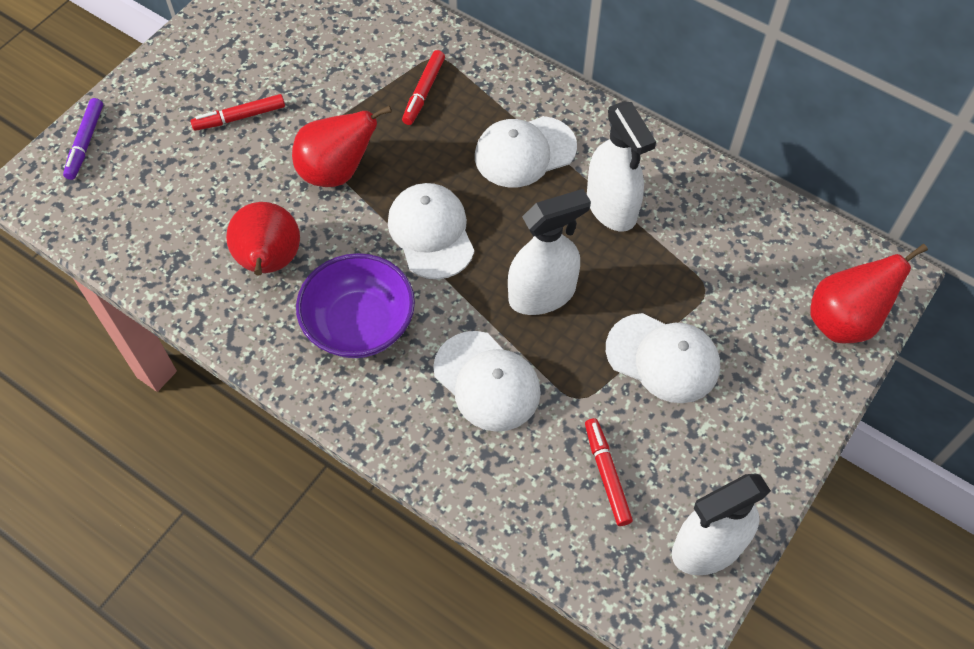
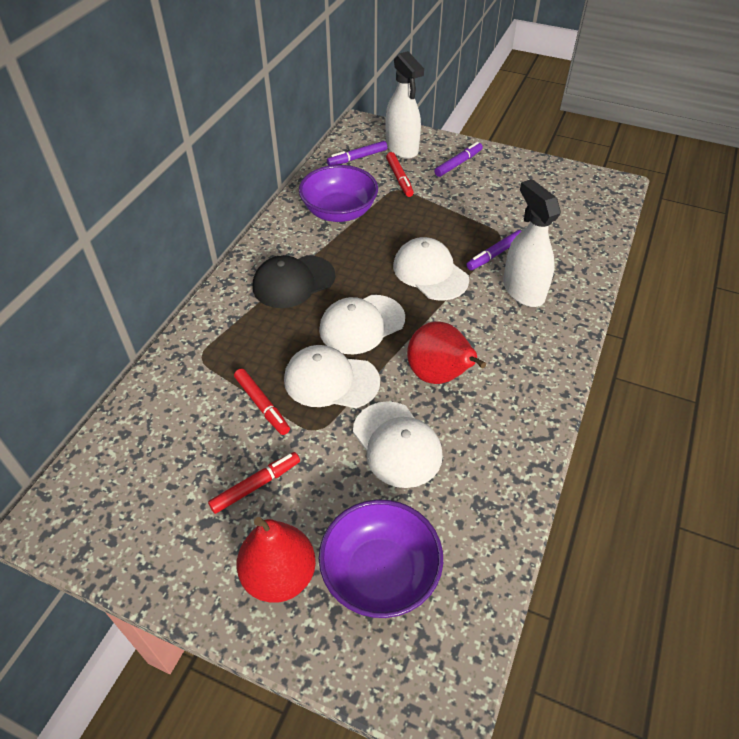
black cap: 0 -> 1
purple bowl: 1 -> 2
purple marker: 1 -> 3
red pear: 3 -> 2
white spray bottle: 3 -> 2

